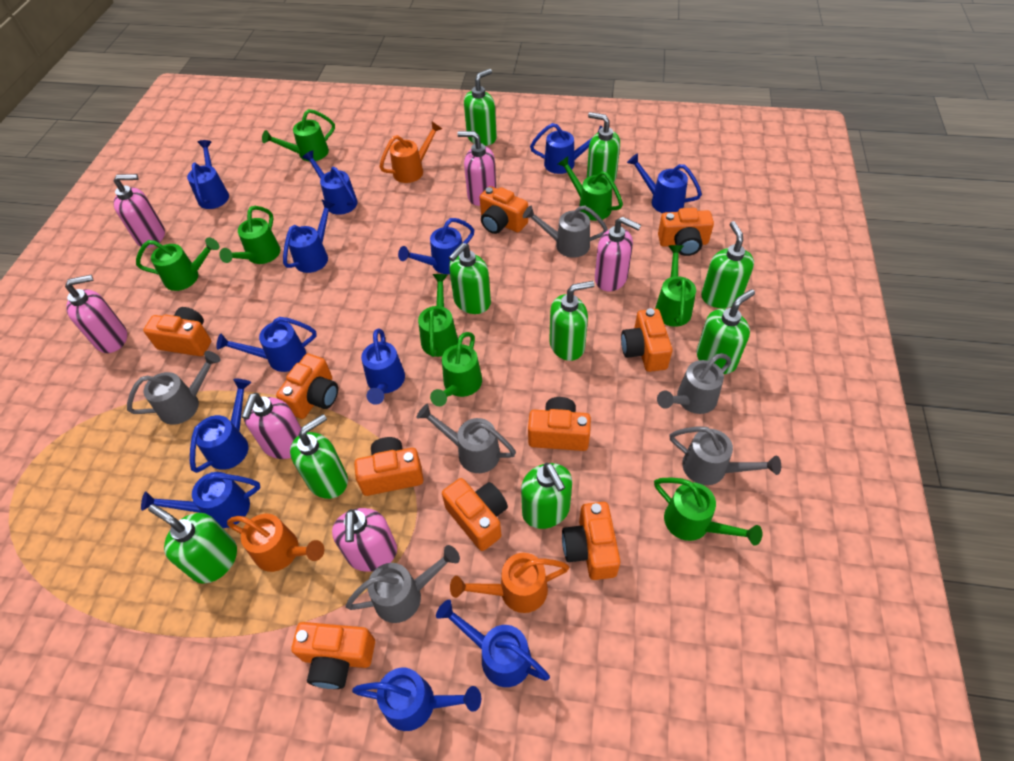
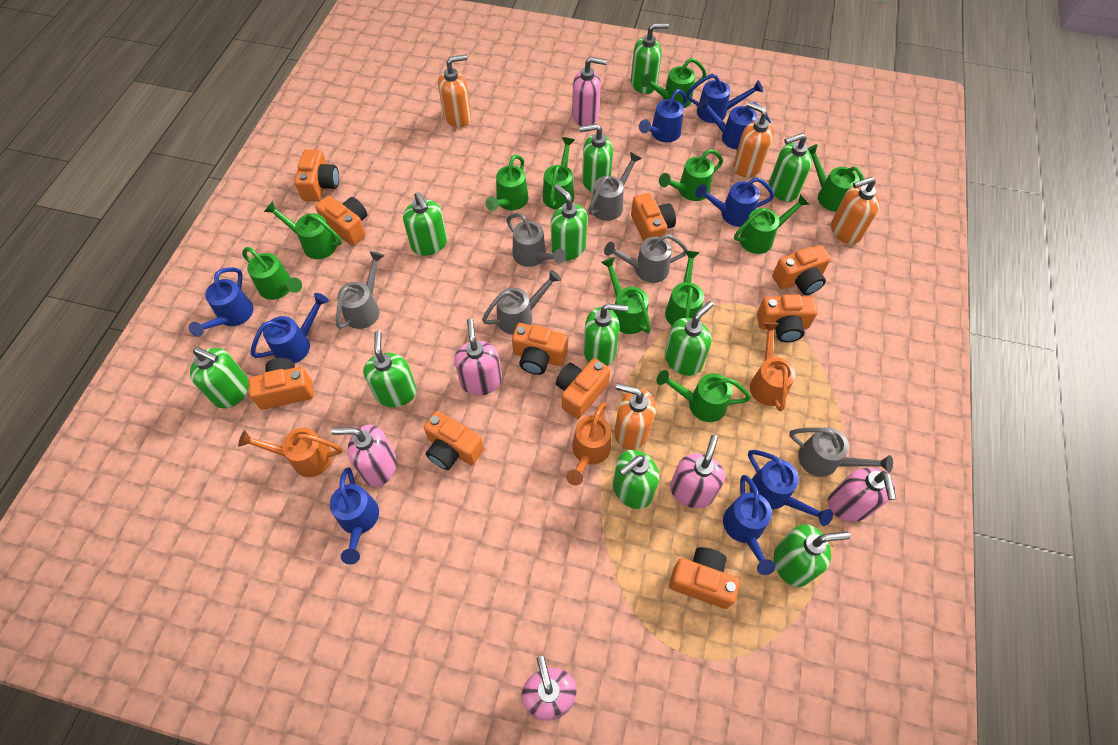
blue watering can: 12 -> 9
green soap dispenser: 9 -> 11
green watering can: 8 -> 11
orange soap dispenser: 0 -> 4

